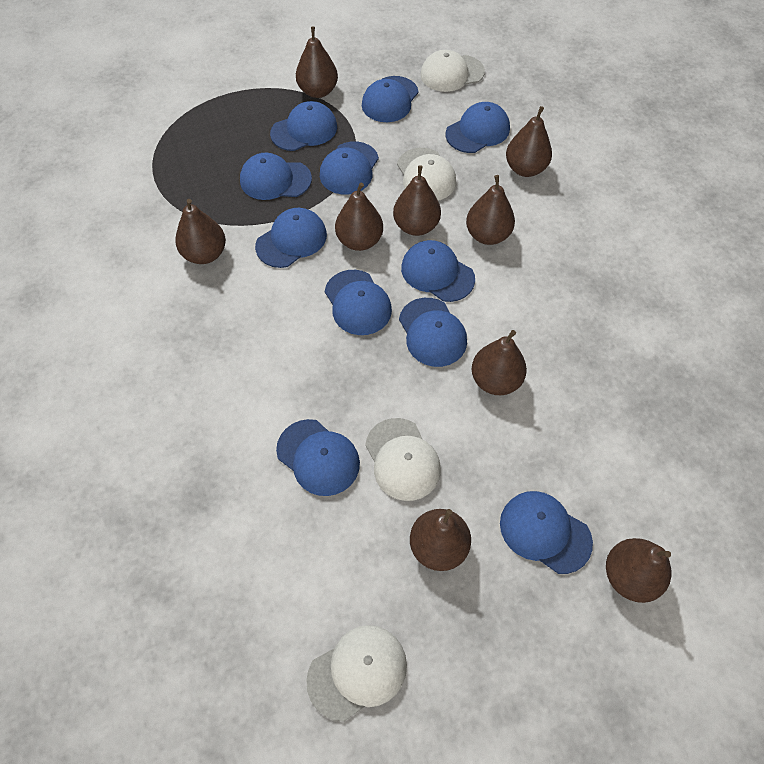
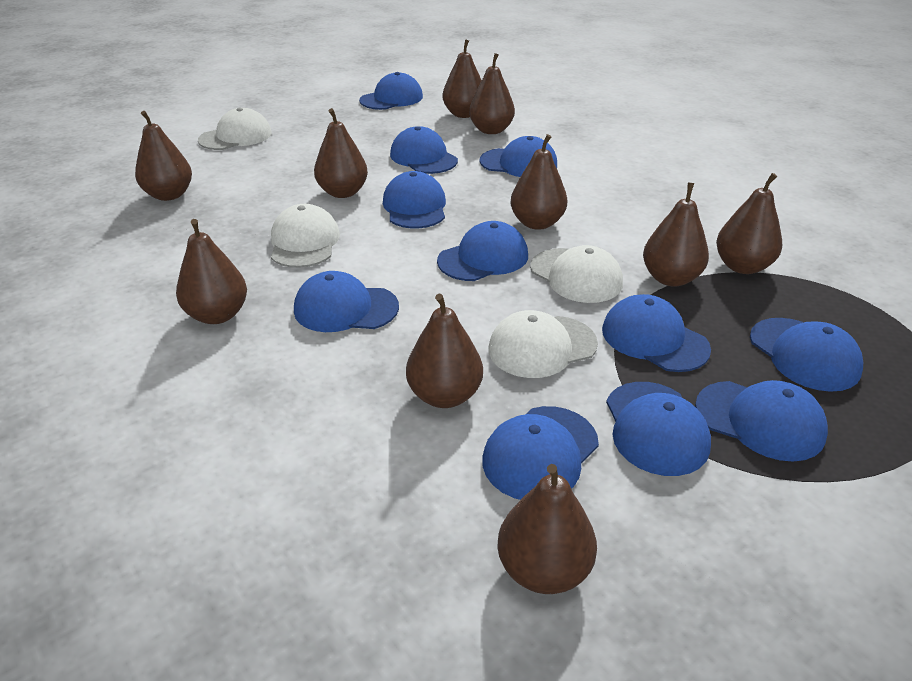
brown pear: 9 -> 10

